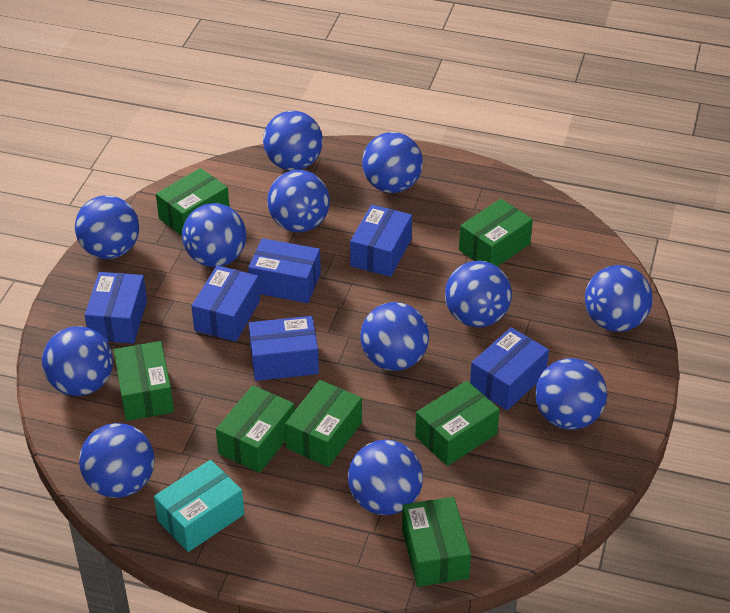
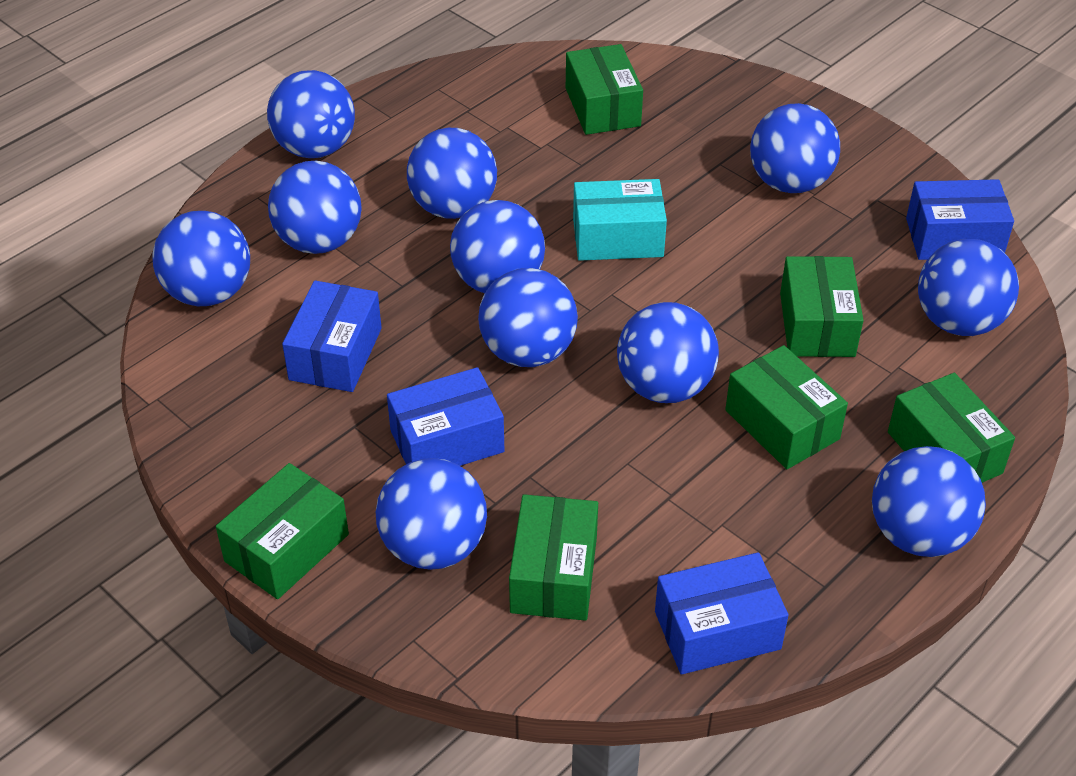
blue ball: 12 -> 11
blue box: 6 -> 4
green box: 7 -> 6

